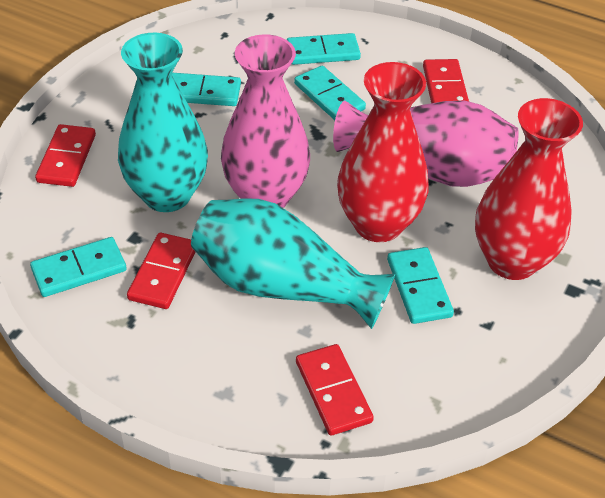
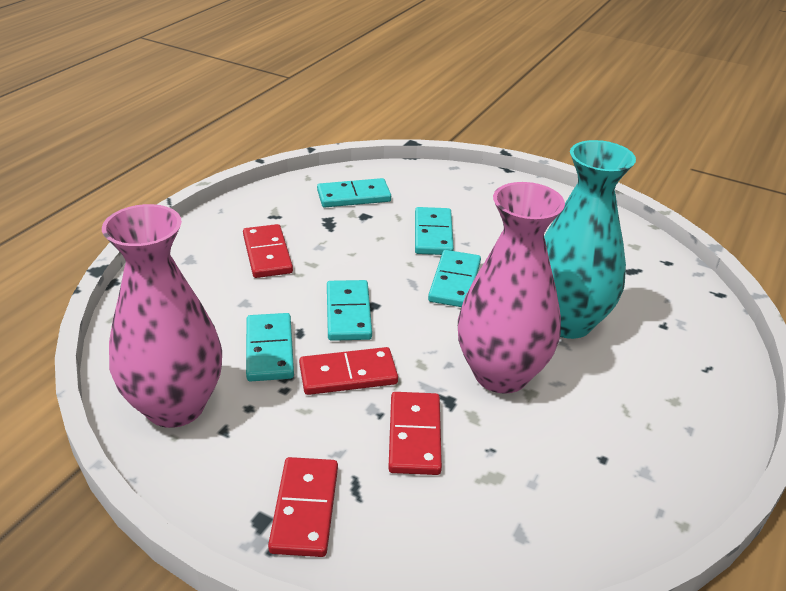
red vase: 2 -> 0
turquoise vase: 2 -> 1

